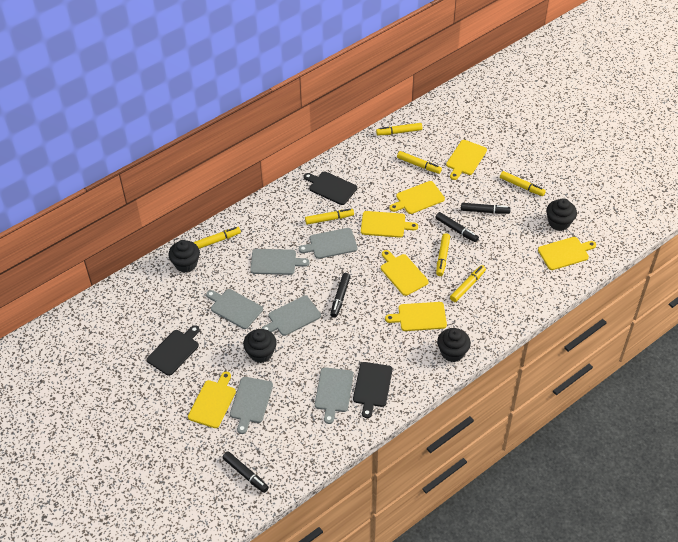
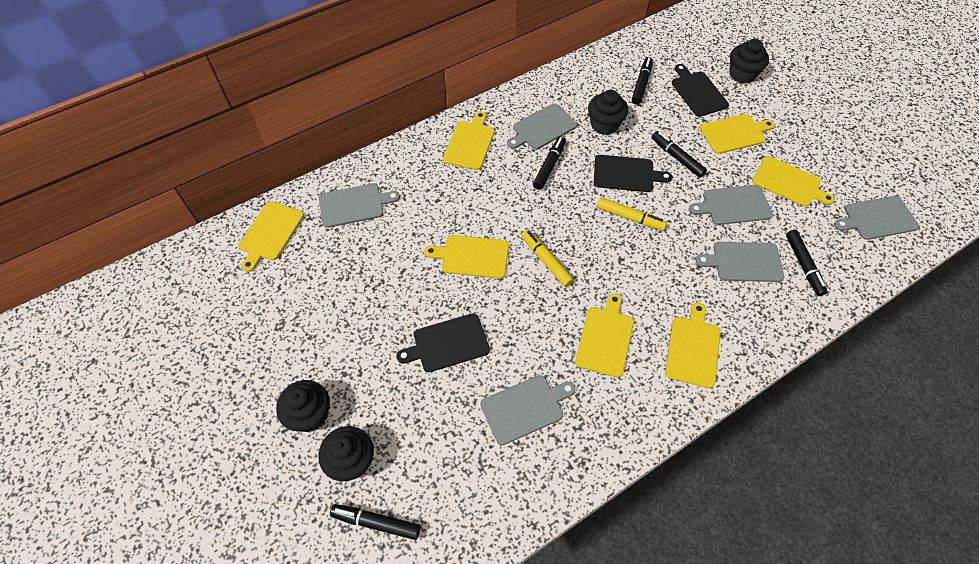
black marker: 4 -> 5
yellow marker: 7 -> 2

